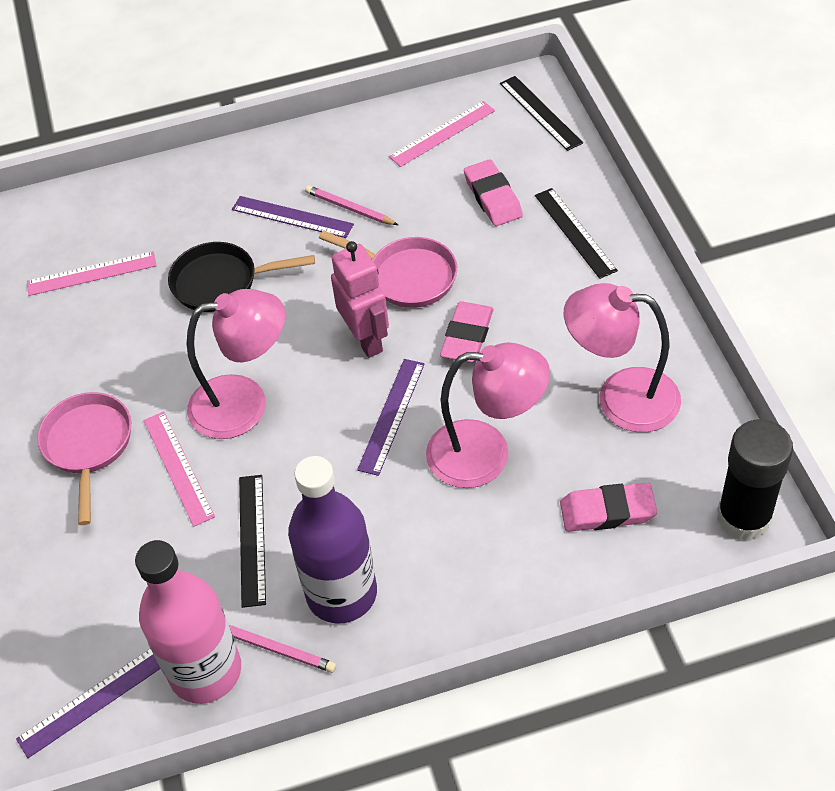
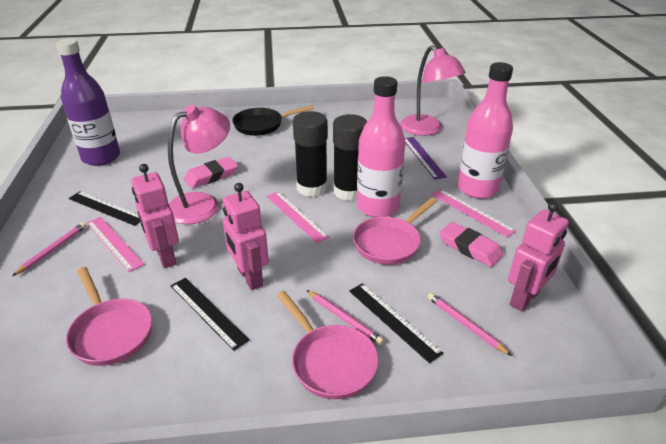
black glue stick: 1 -> 2
pink bottle: 1 -> 2
pink eraser: 3 -> 2
pink lamp: 3 -> 2
pink pan: 2 -> 3
pink pencil: 2 -> 3
pink robot: 1 -> 3
purple ruler: 3 -> 1

